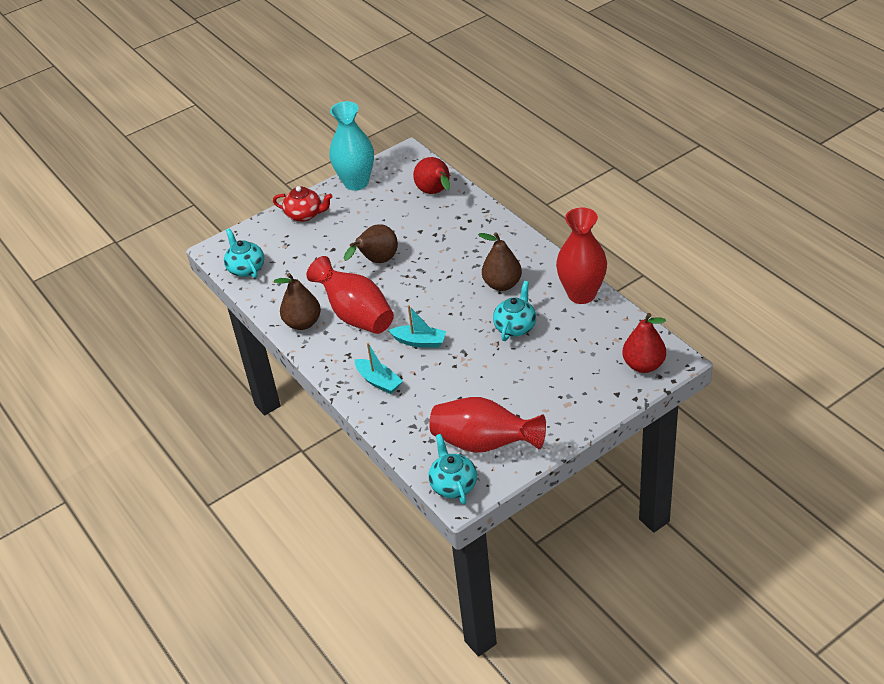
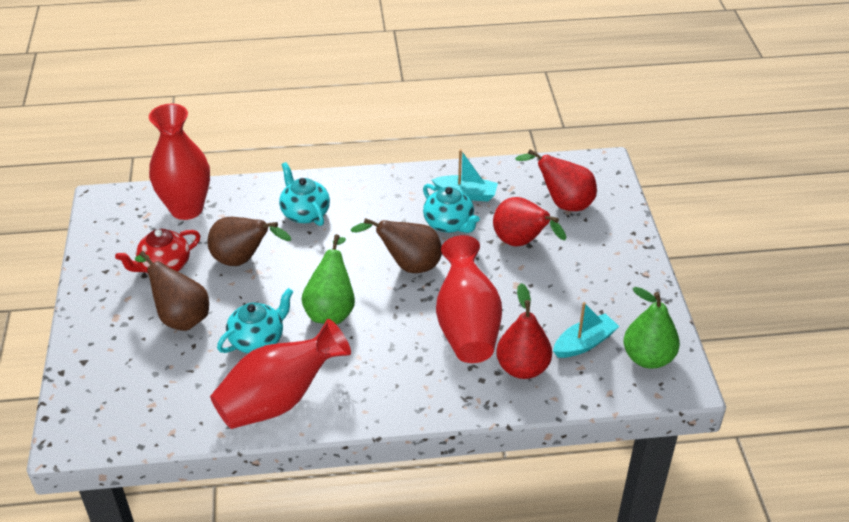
green pear: 0 -> 2
red pear: 2 -> 3
turquoise vase: 1 -> 0

